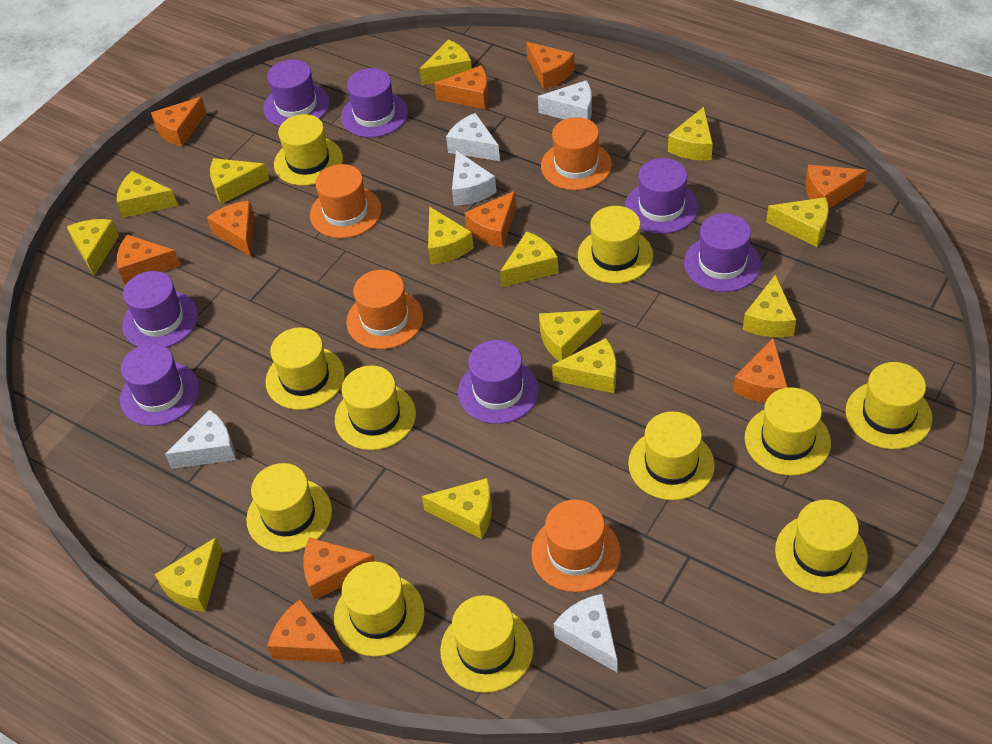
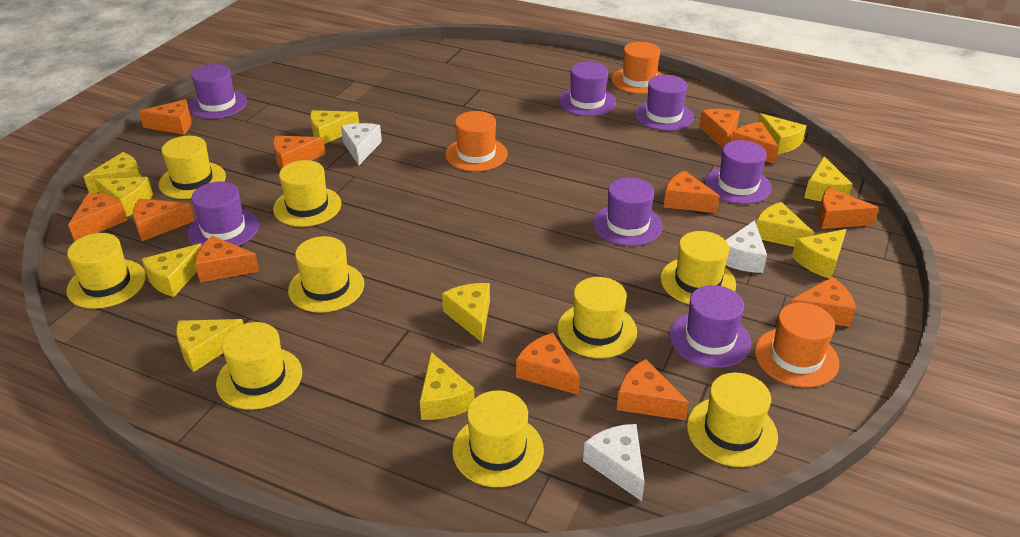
orange cheese: 10 -> 12
orange hat: 4 -> 3
white cheese: 5 -> 3
yellow cheese: 13 -> 11
yellow hat: 11 -> 9

